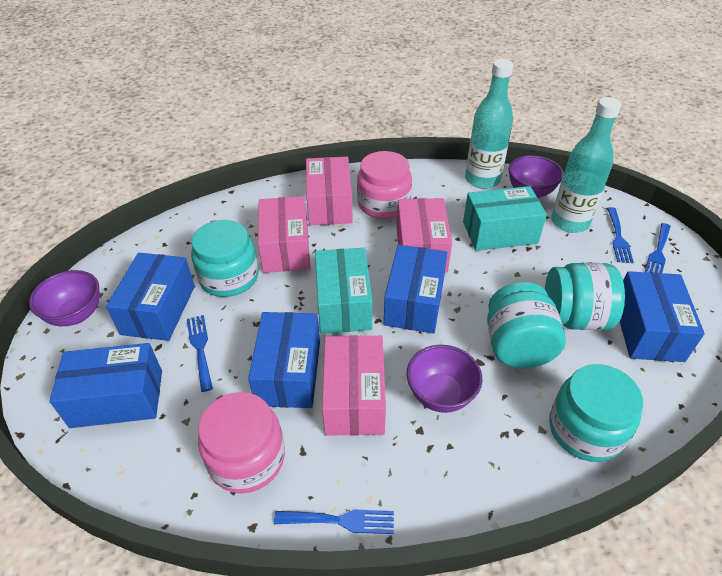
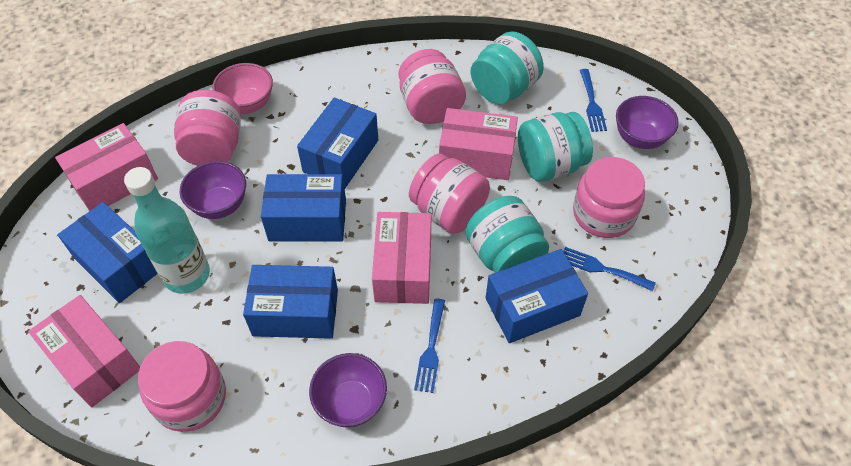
blue fork: 4 -> 3
pink bowl: 0 -> 1
pink jar: 2 -> 5
turquoise bottle: 2 -> 1
turquoise box: 2 -> 0
turquoise jar: 4 -> 3

